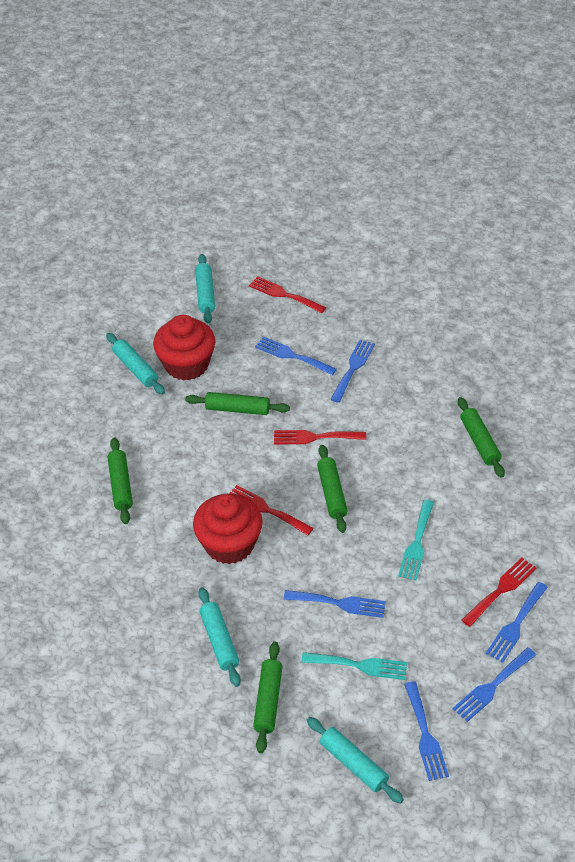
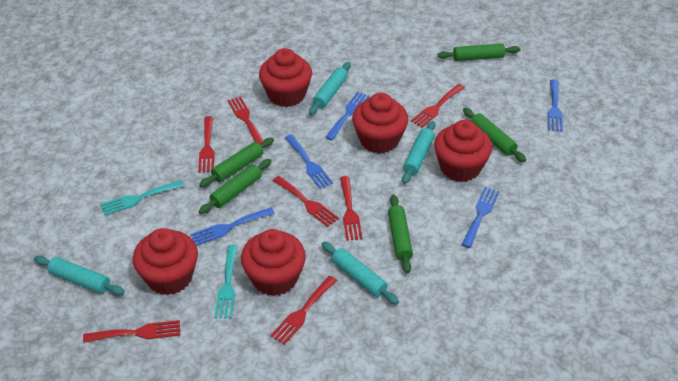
blue fork: 6 -> 5
red cupcake: 2 -> 5
red fork: 4 -> 7

